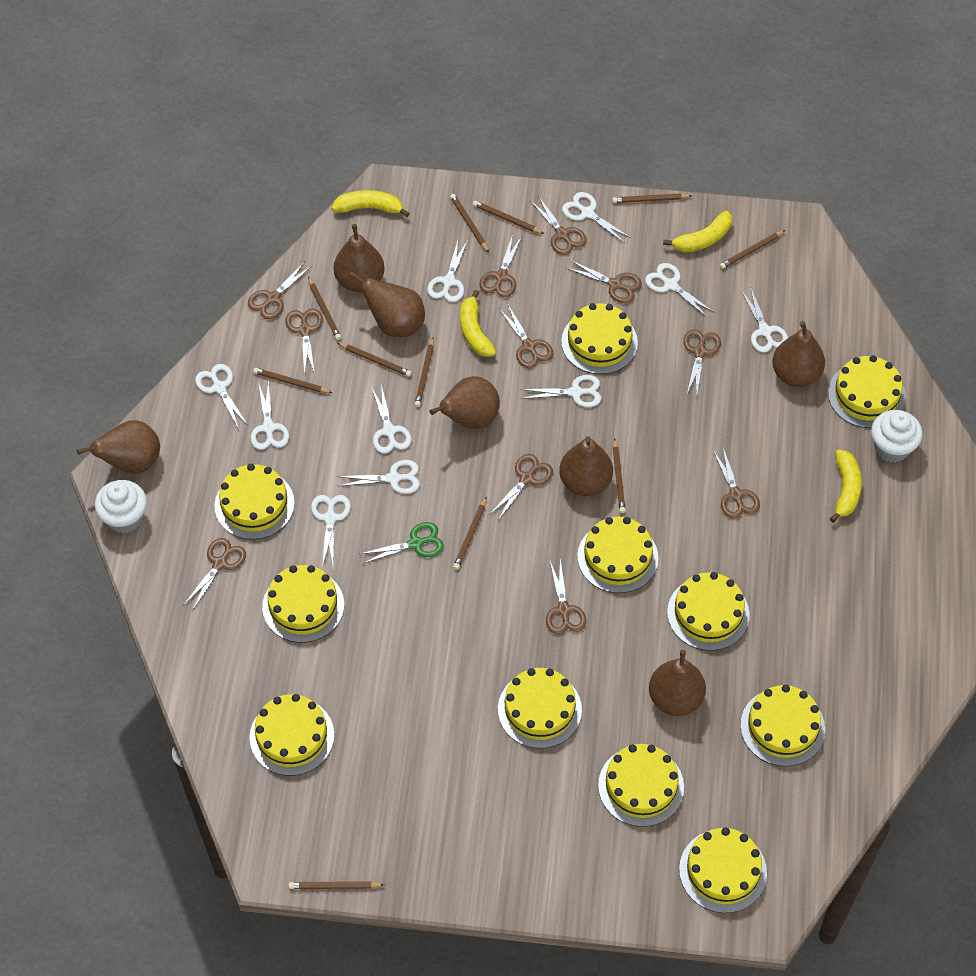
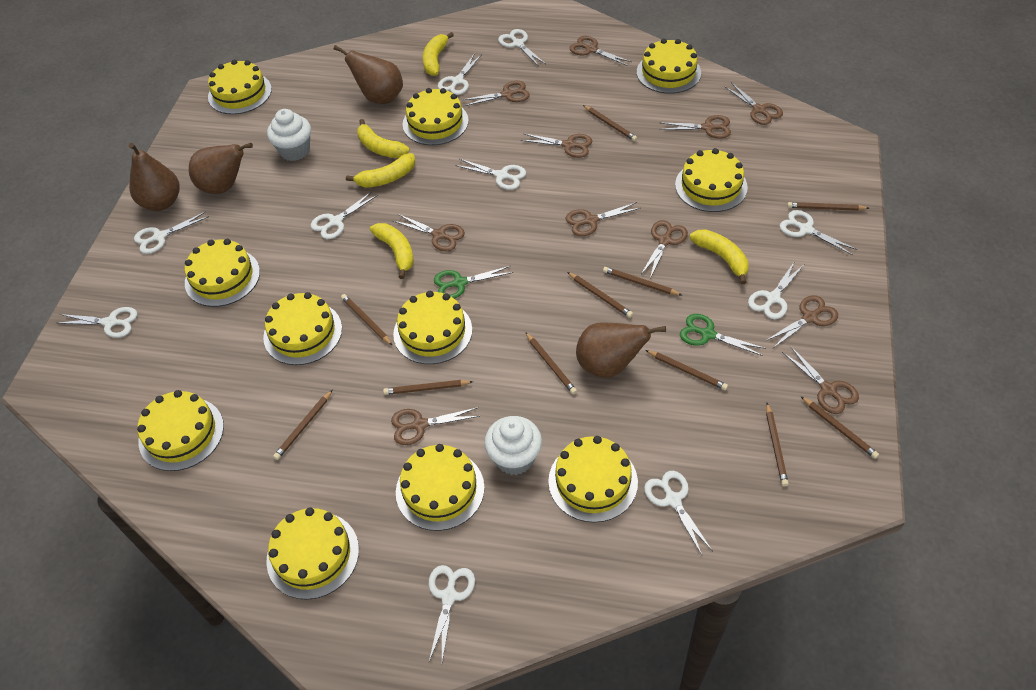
brown pear: 7 -> 4
green scissors: 1 -> 2
yellow banana: 4 -> 5

